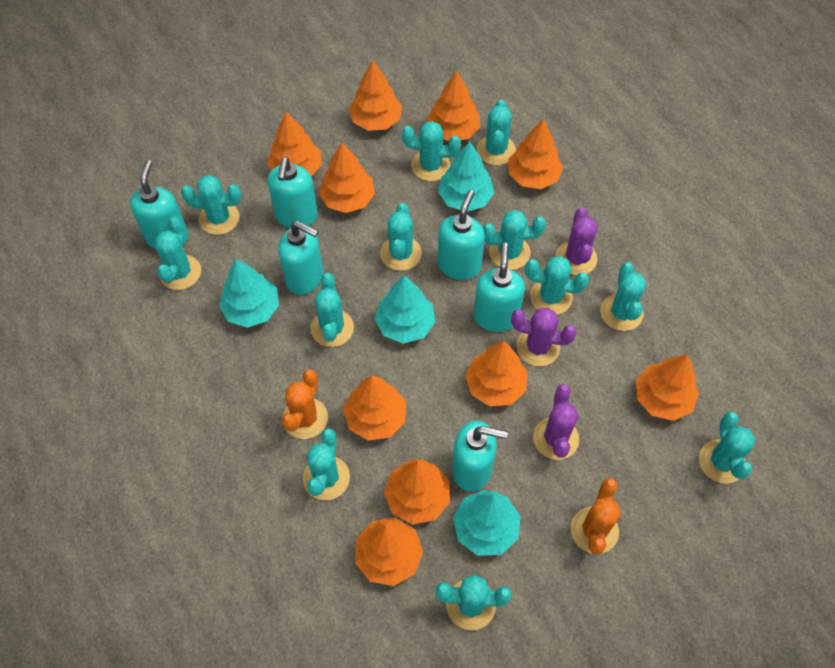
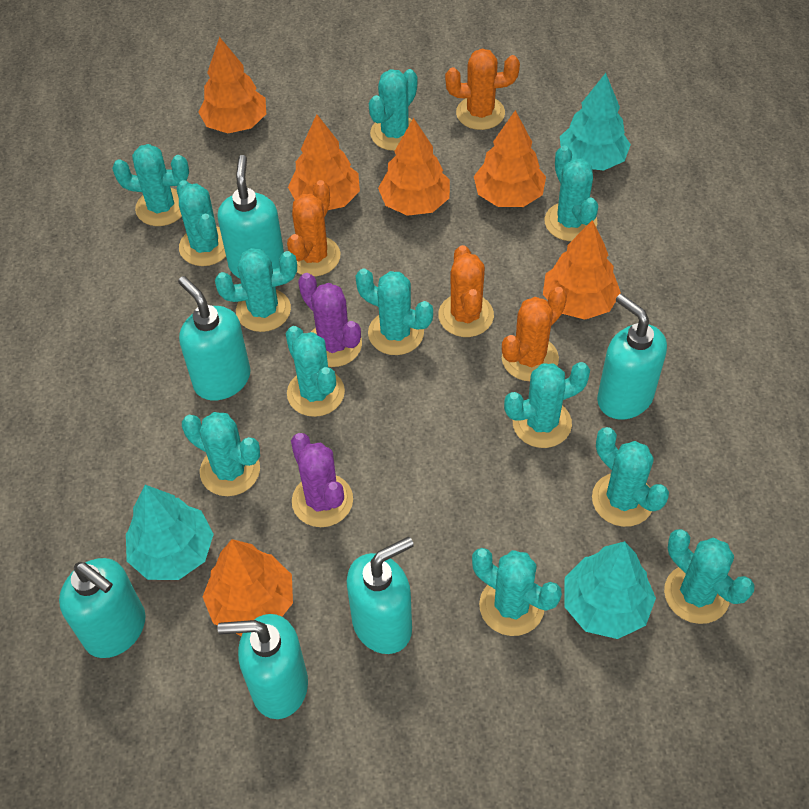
orange cactus: 2 -> 4
orange tree: 10 -> 6
purple cactus: 3 -> 2
turquoise tree: 4 -> 3

